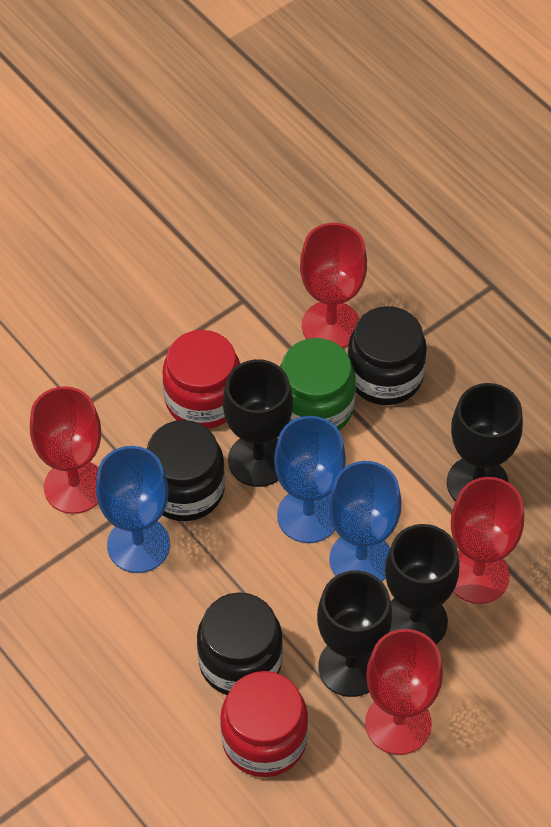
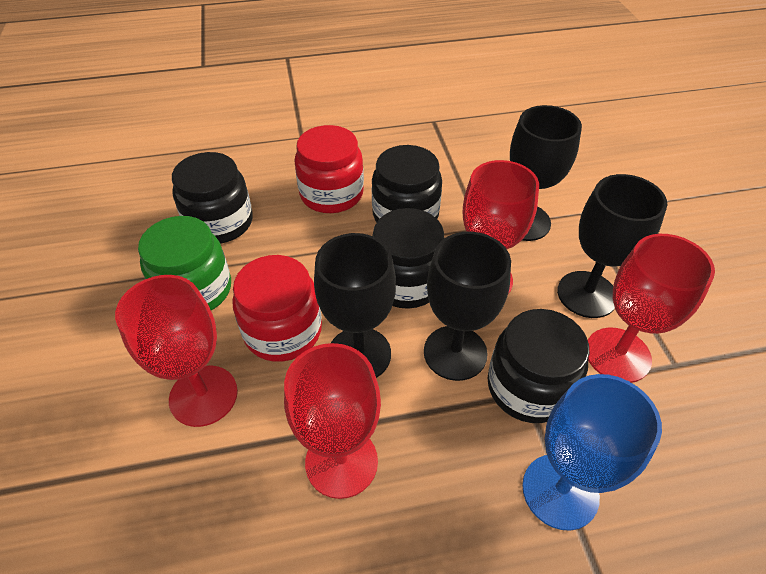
black jar: 3 -> 4
blue goblet: 3 -> 1

